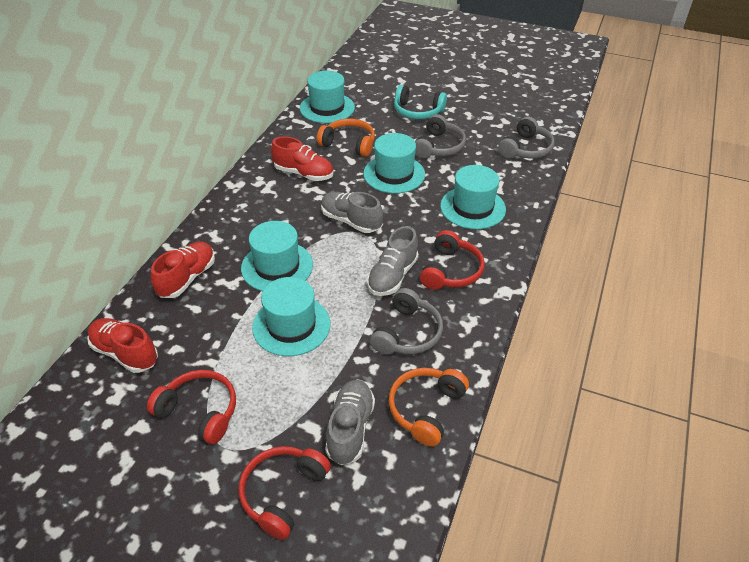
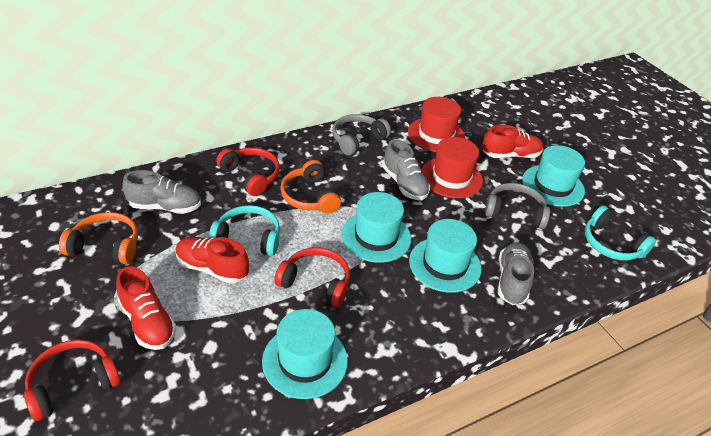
grey headphones: 3 -> 2
red hat: 0 -> 2
turquoise hat: 5 -> 4
turquoise headphones: 1 -> 2

